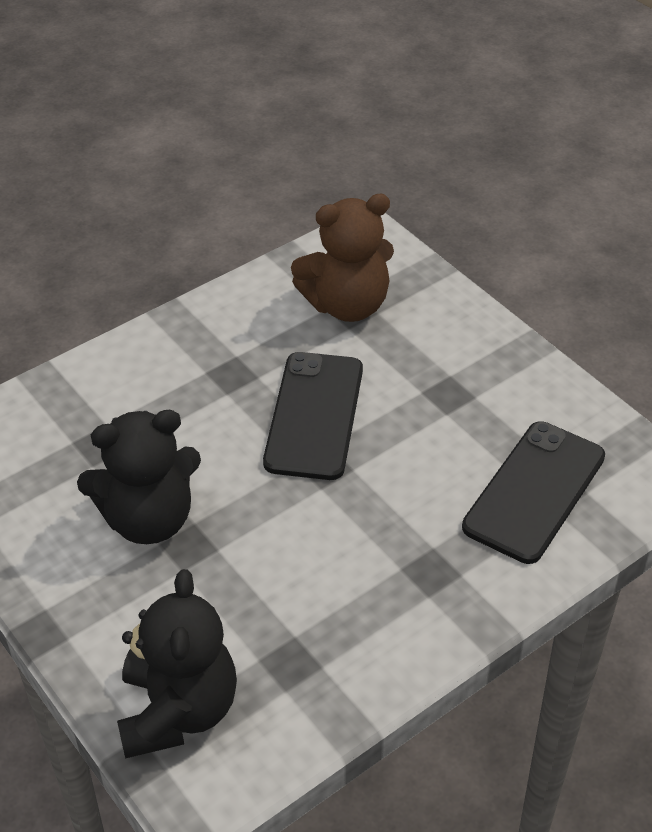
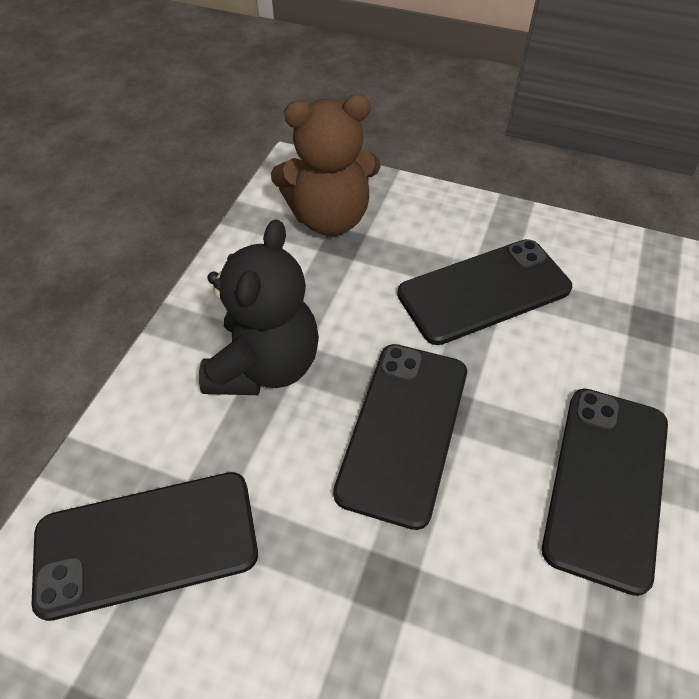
black phone: 2 -> 4
black teddy bear: 2 -> 1

